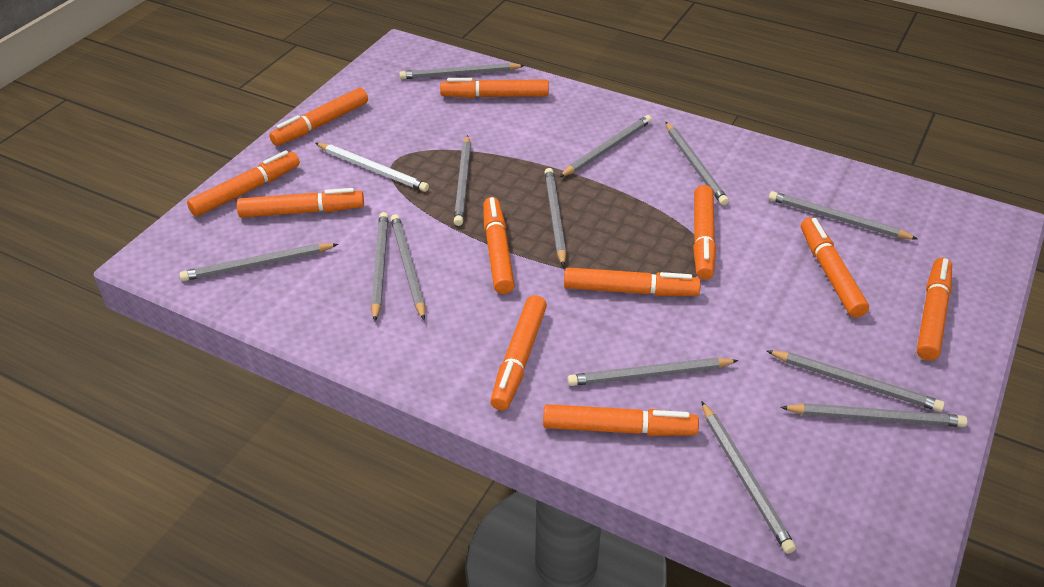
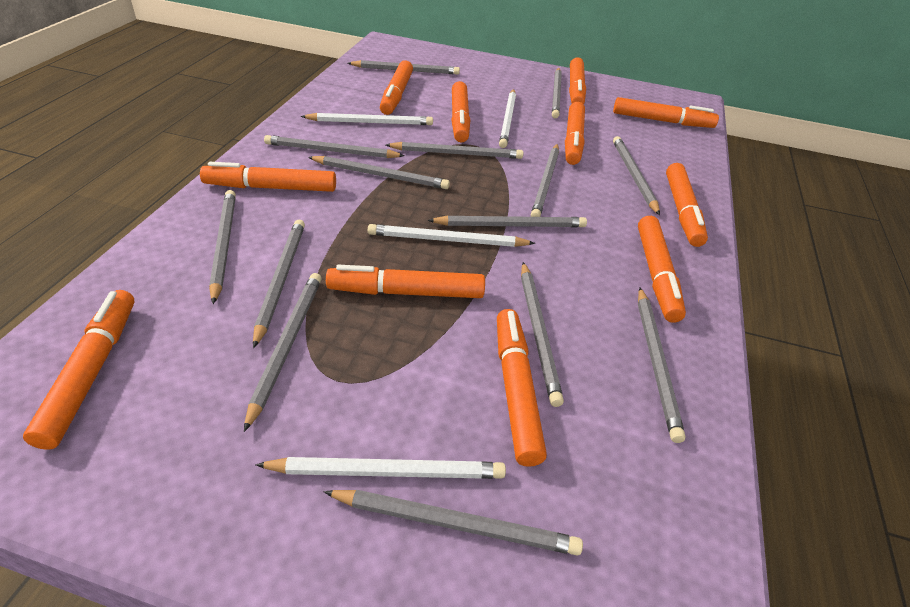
grey pencil: 13 -> 14
white pencil: 1 -> 4

